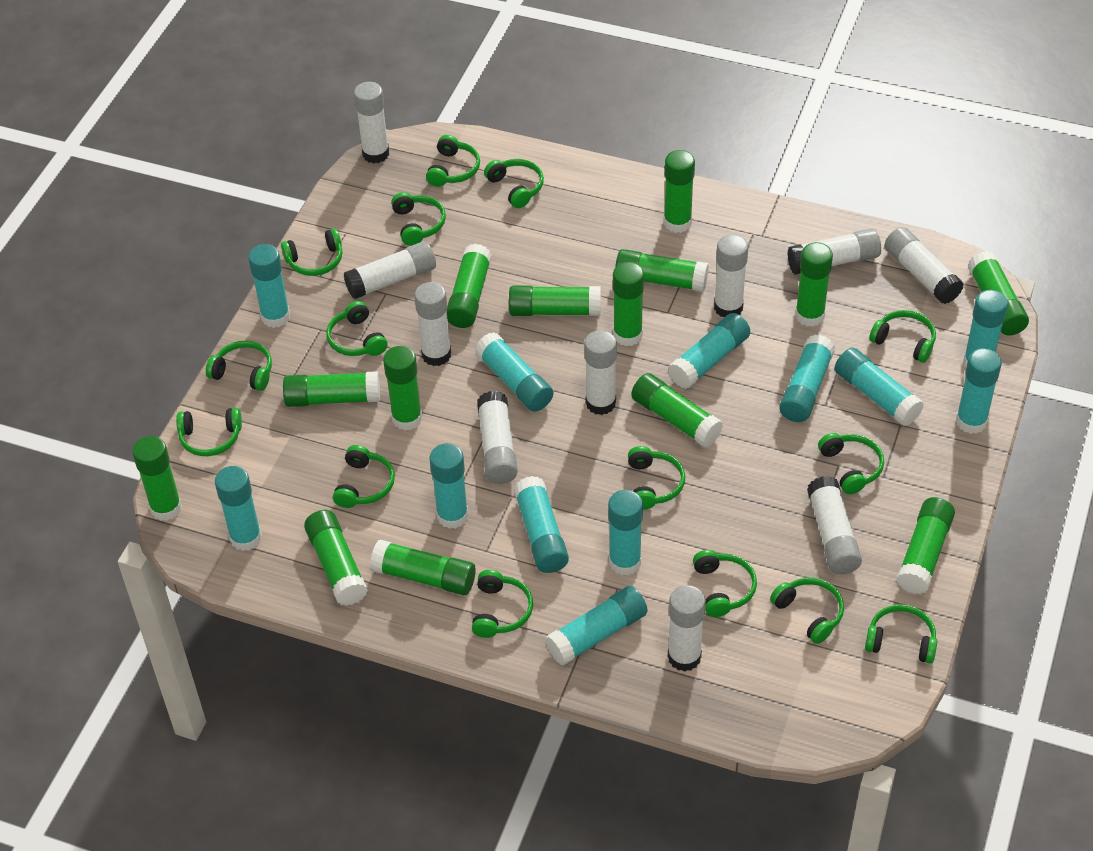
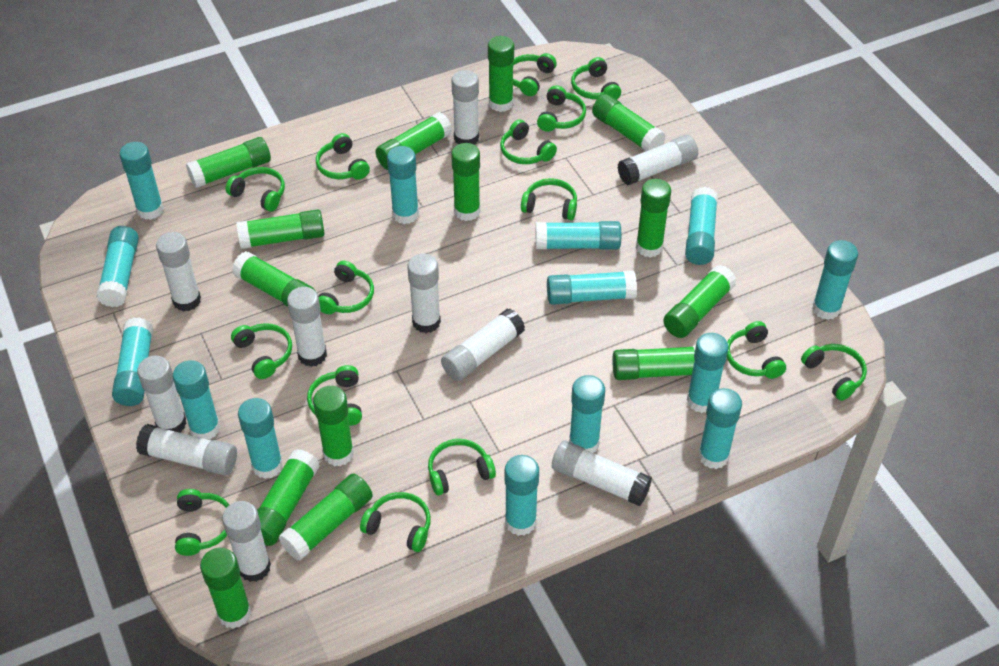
turquoise glue stick: 12 -> 14

